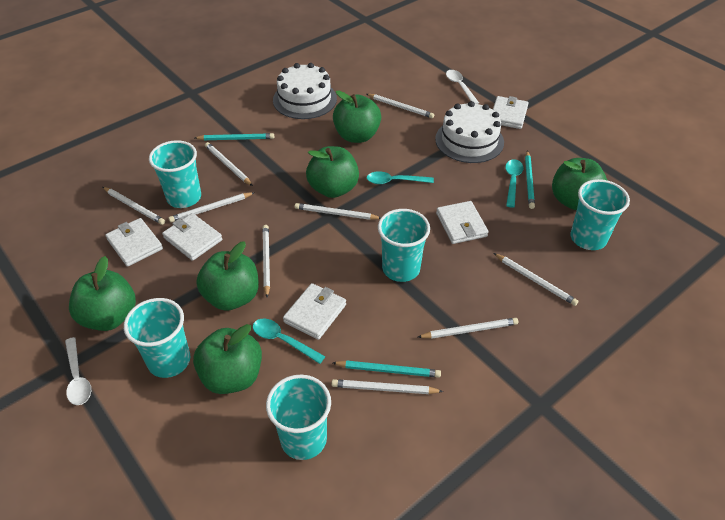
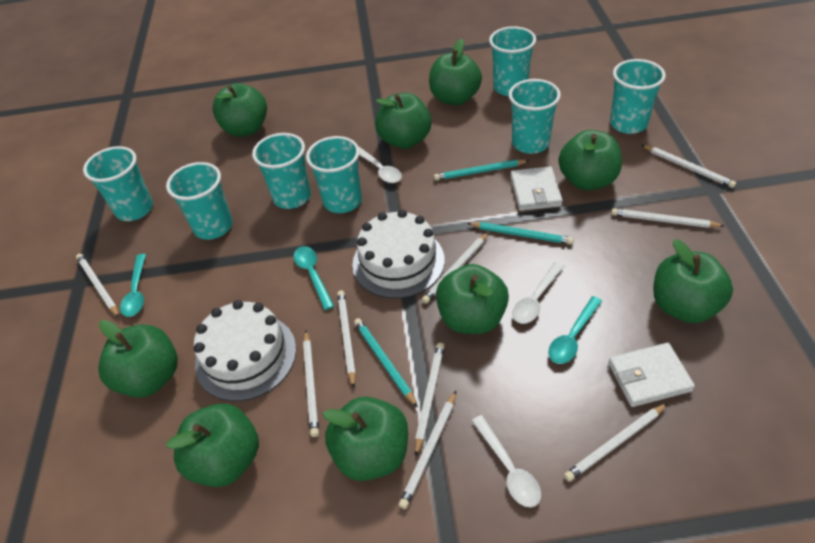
green apple: 6 -> 9
turquoise cup: 5 -> 7
white spoon: 2 -> 3
white wallet: 5 -> 2

